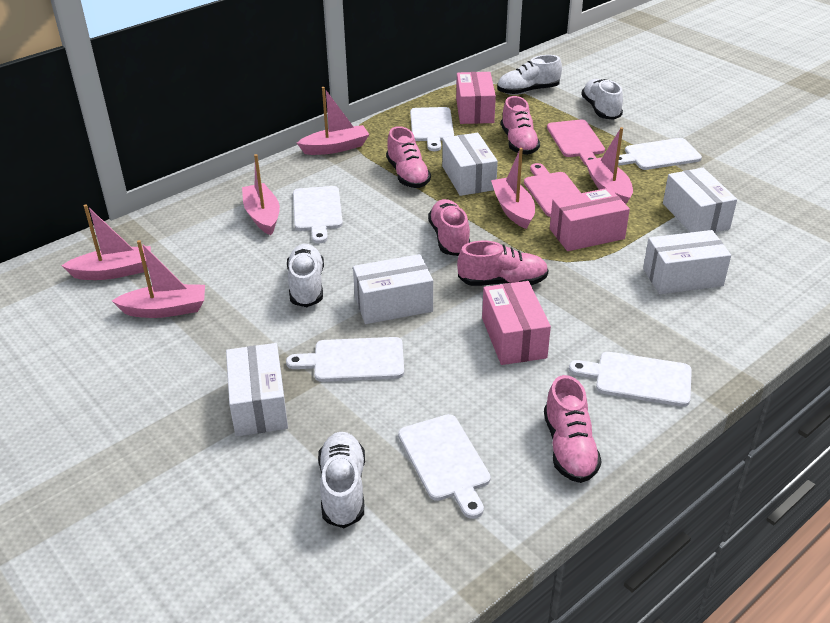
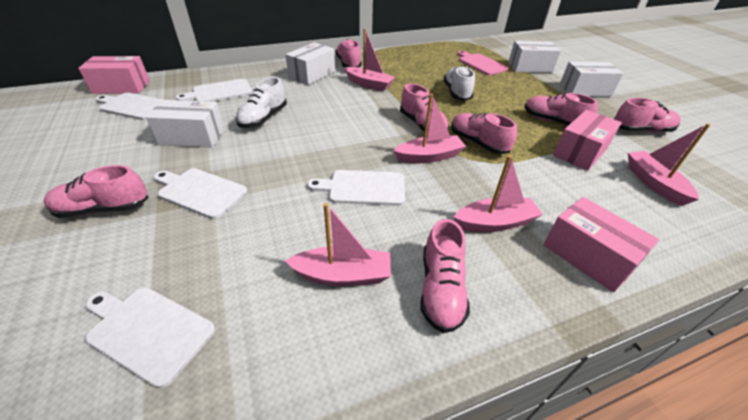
pink boat: 6 -> 5
pink cutting board: 2 -> 1
pink shoe: 5 -> 7
white box: 5 -> 4
white cutting board: 6 -> 5
white shoe: 4 -> 2

